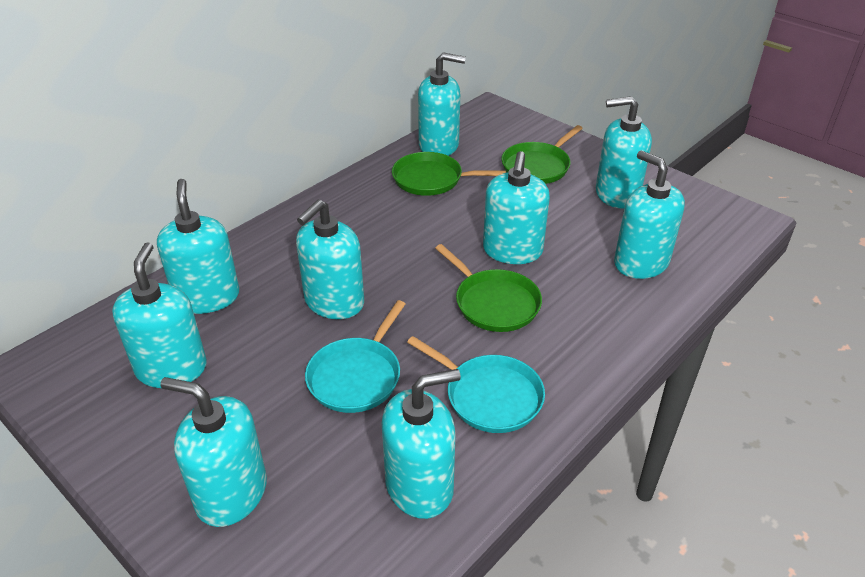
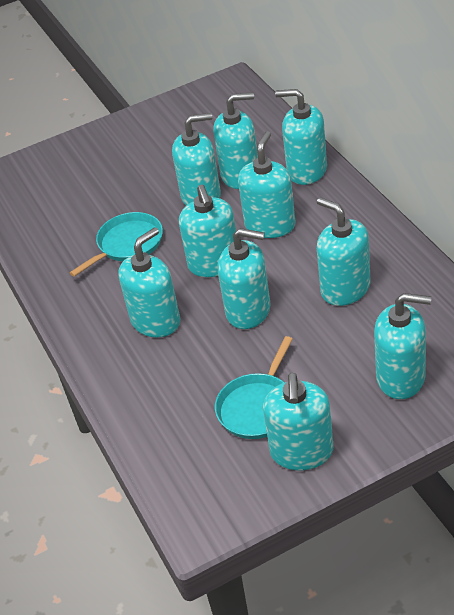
green pan: 3 -> 0
turquoise soap dispenser: 9 -> 10

